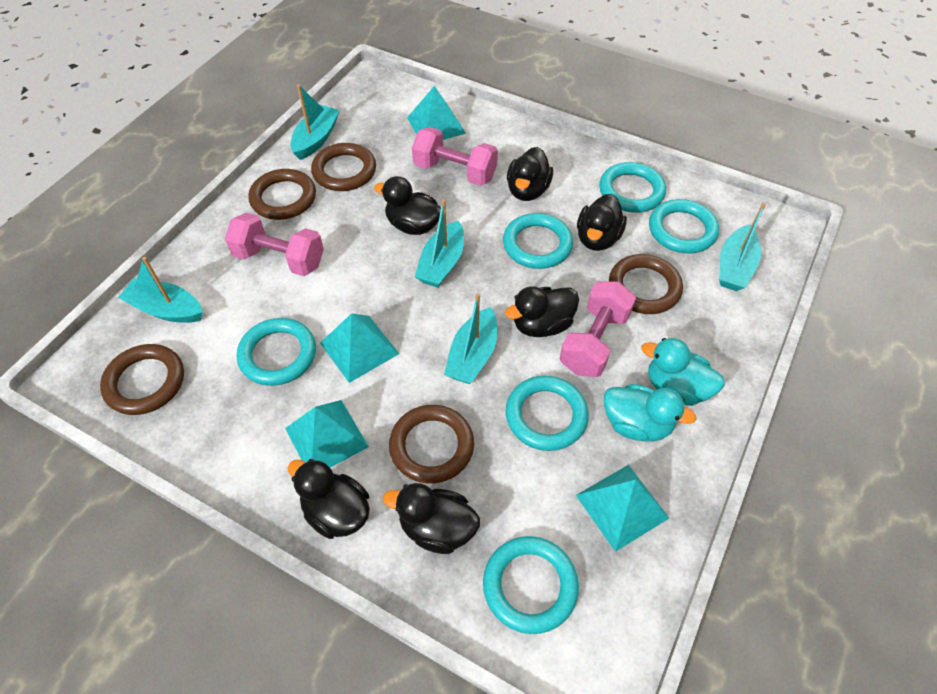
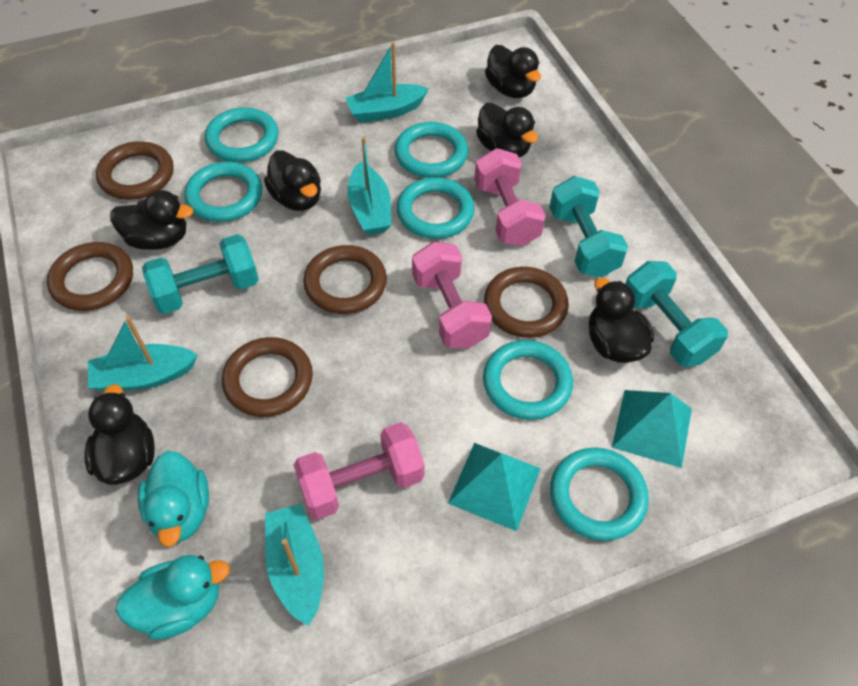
turquoise boat: 5 -> 4
turquoise dumbbell: 0 -> 3
turquoise pyramid: 4 -> 2

